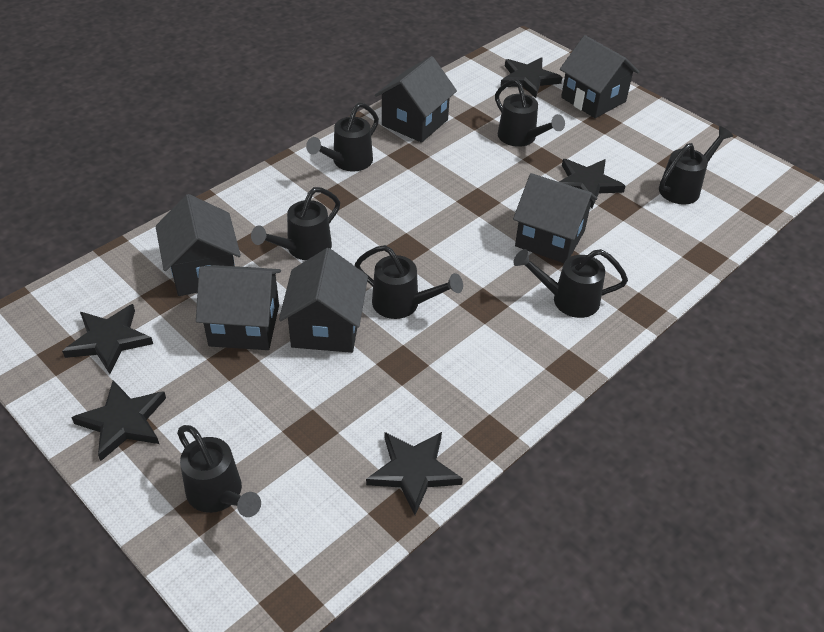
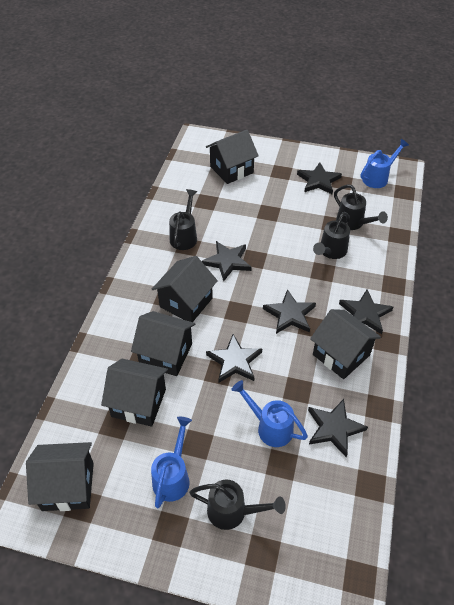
black star: 5 -> 6
black watering can: 7 -> 4
blue watering can: 0 -> 3

